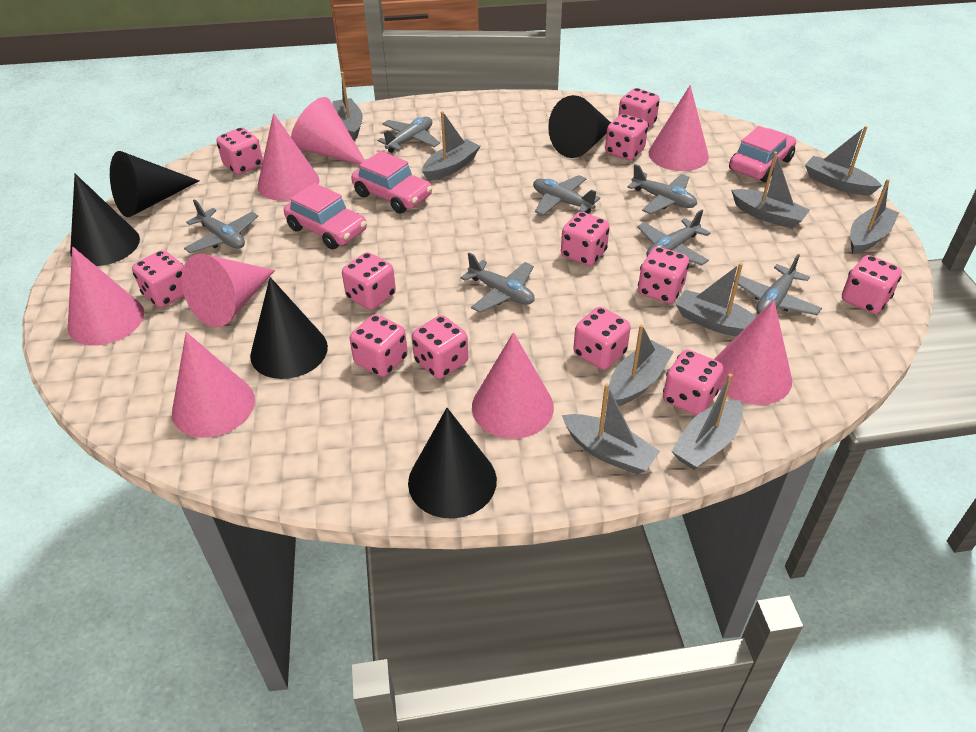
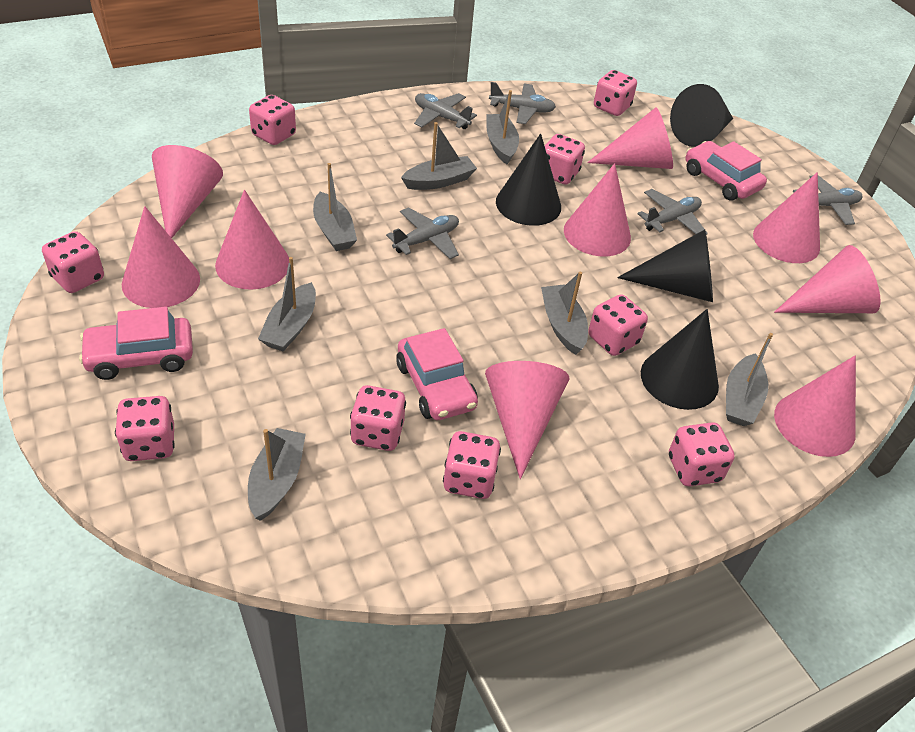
black cone: 5 -> 4
grey boat: 9 -> 7
grey plane: 7 -> 5
pink cone: 8 -> 9
pink dice: 12 -> 9

